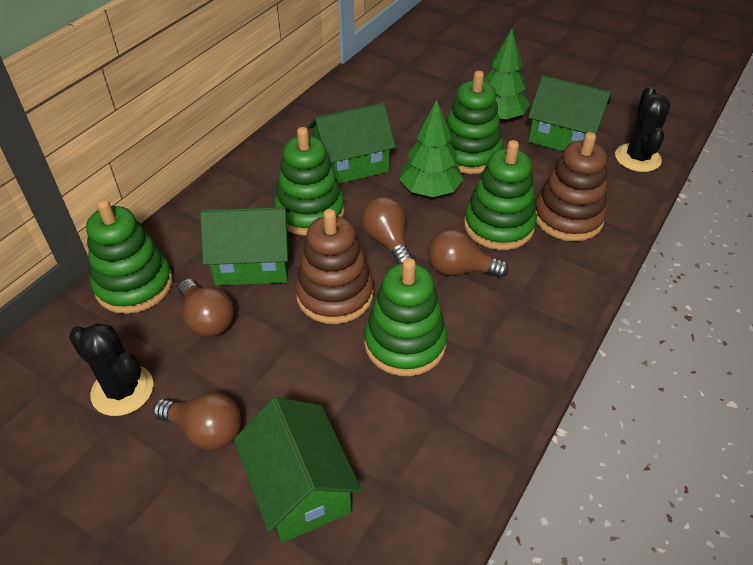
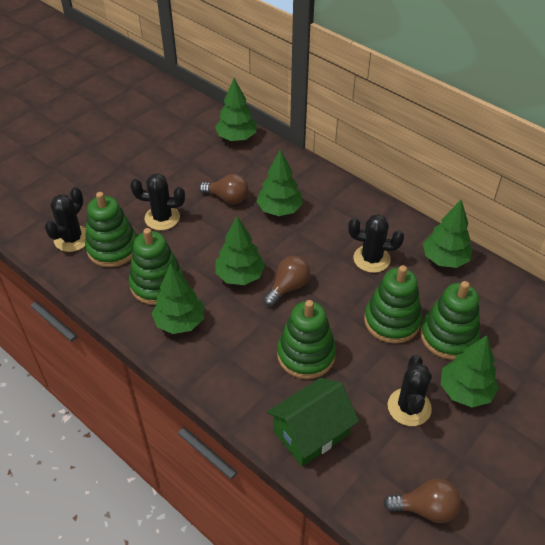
black cactus: 2 -> 4
brown light bulb: 4 -> 3
brown stacking toy: 2 -> 0
green house: 4 -> 1
green tree: 2 -> 6

